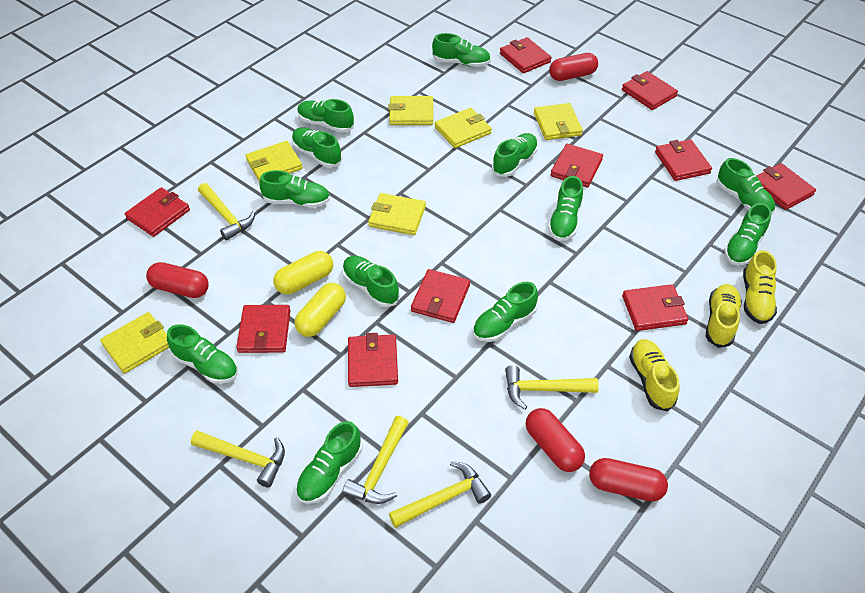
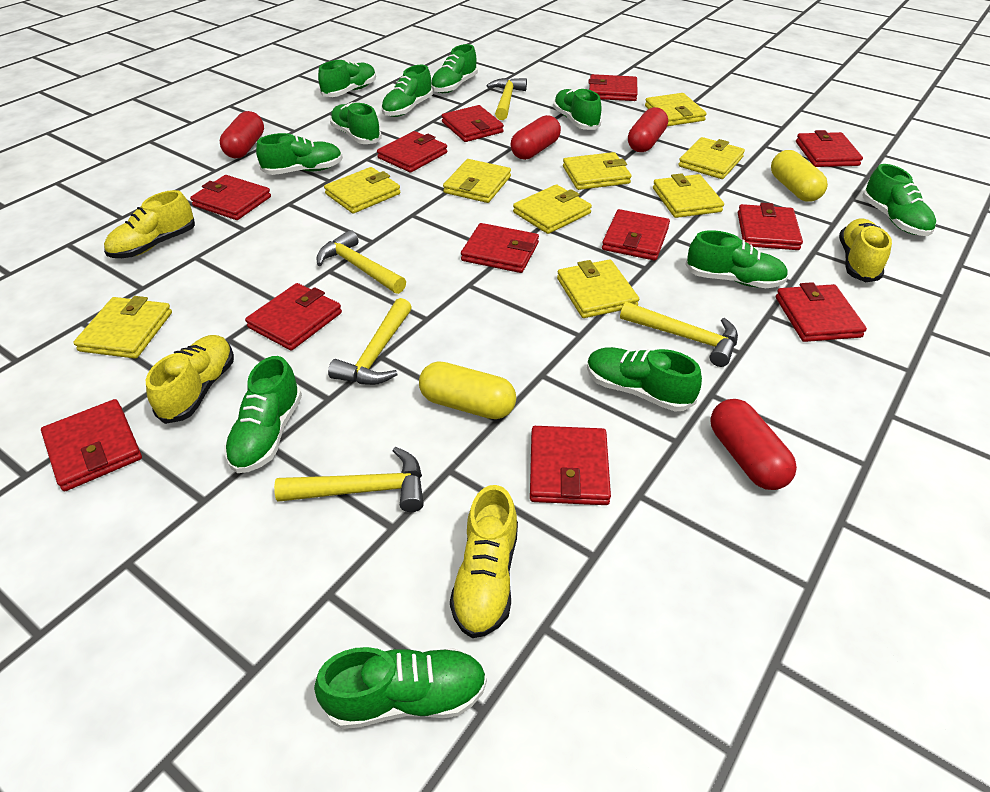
green shoe: 12 -> 11
red wallet: 10 -> 12
yellow shoe: 3 -> 4
yellow wallet: 6 -> 9

